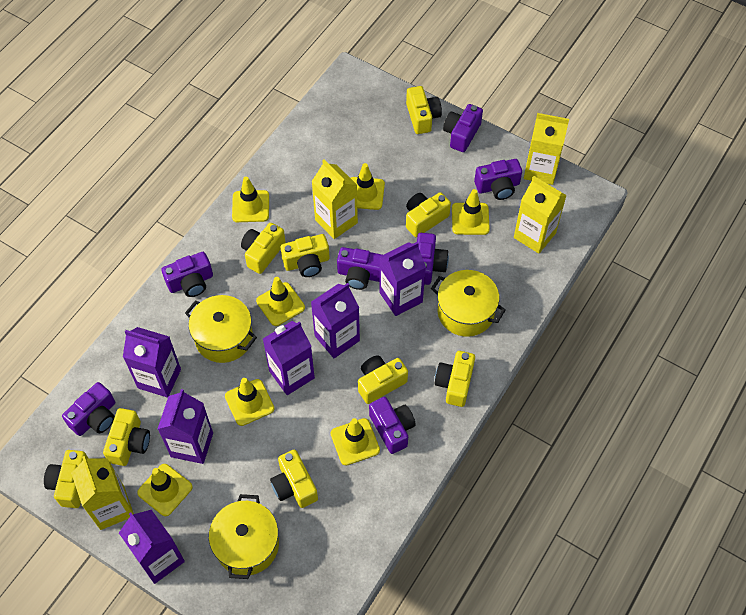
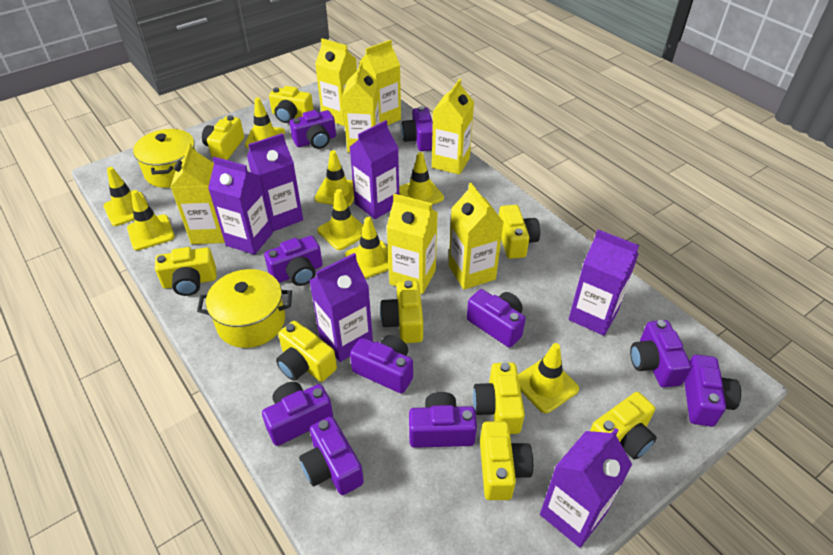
purple camera: 7 -> 10
yellow carton: 4 -> 7
yellow pot: 3 -> 2
yellow traffic cone: 7 -> 8

